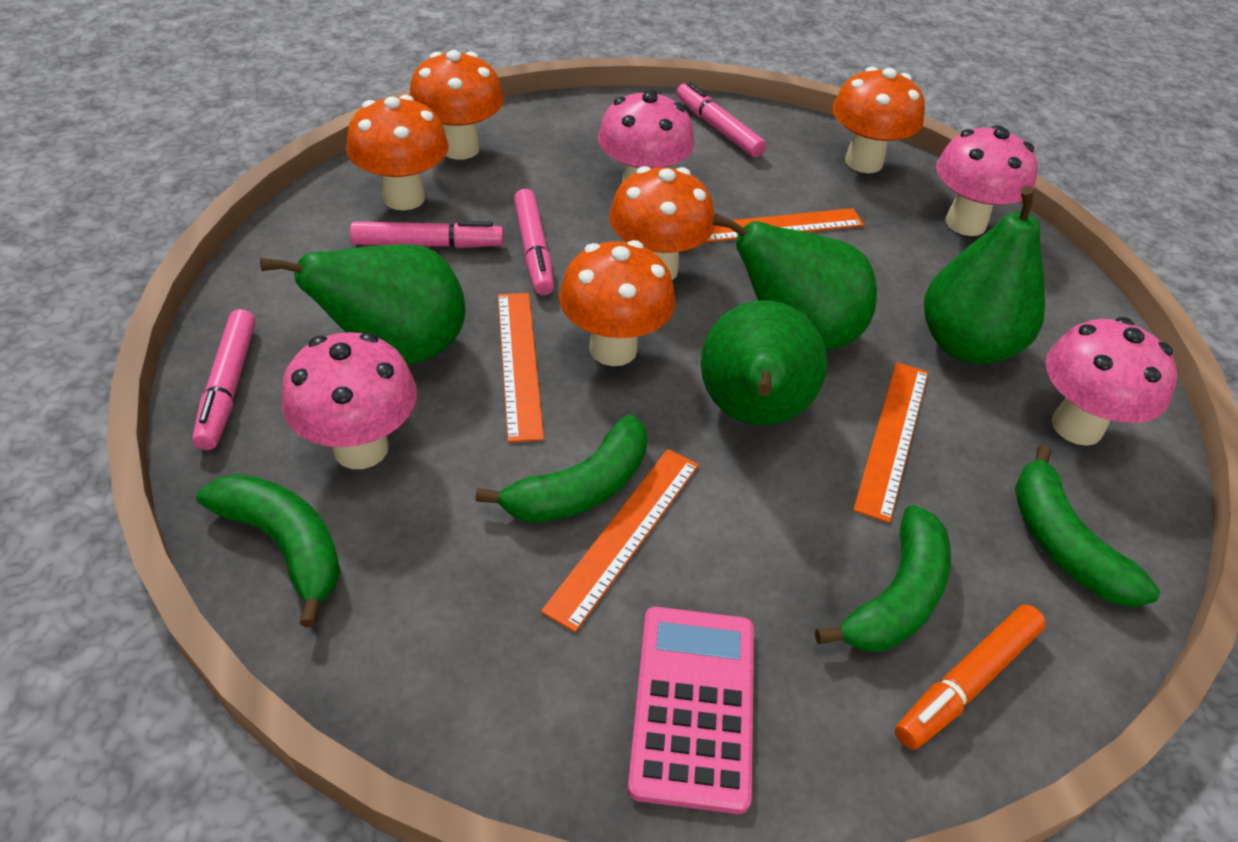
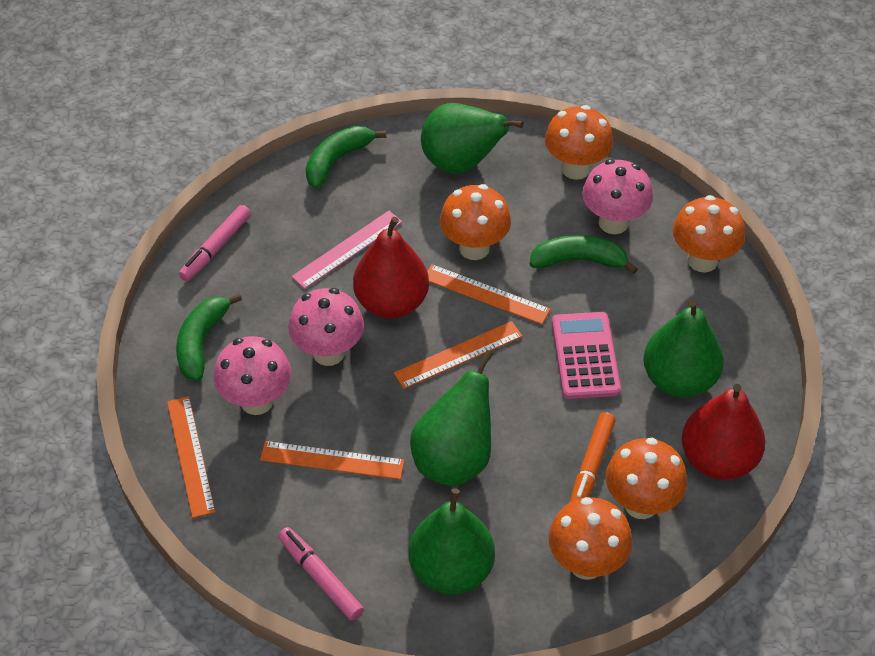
green banana: 4 -> 3
pink marker: 4 -> 2
pink mushroom: 4 -> 3
pink ruler: 0 -> 1
red pear: 0 -> 2

